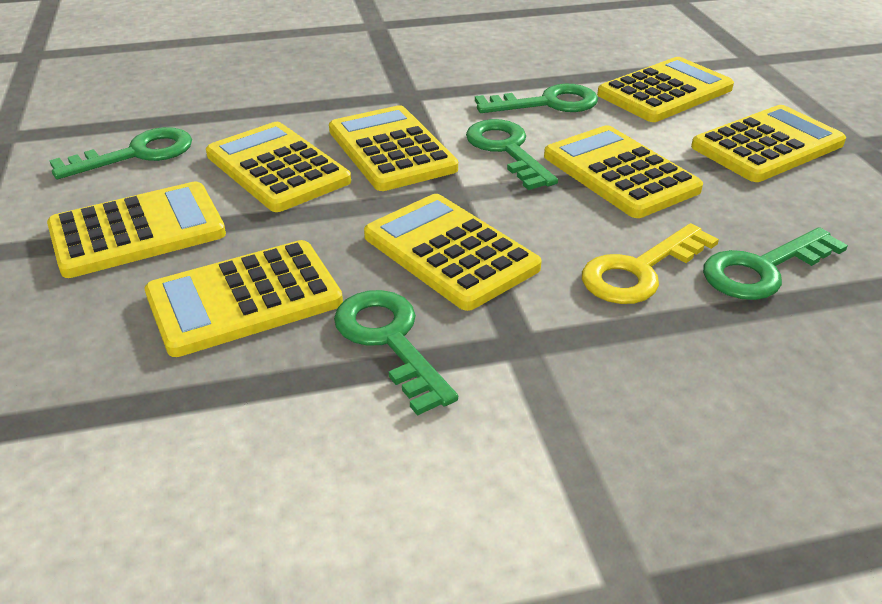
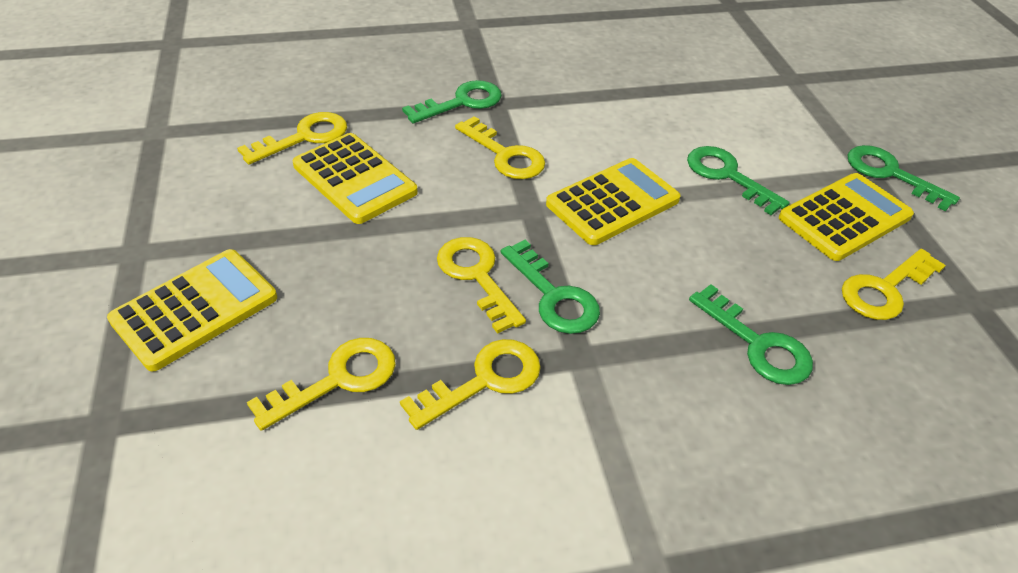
yellow calculator: 8 -> 4
yellow key: 1 -> 6

